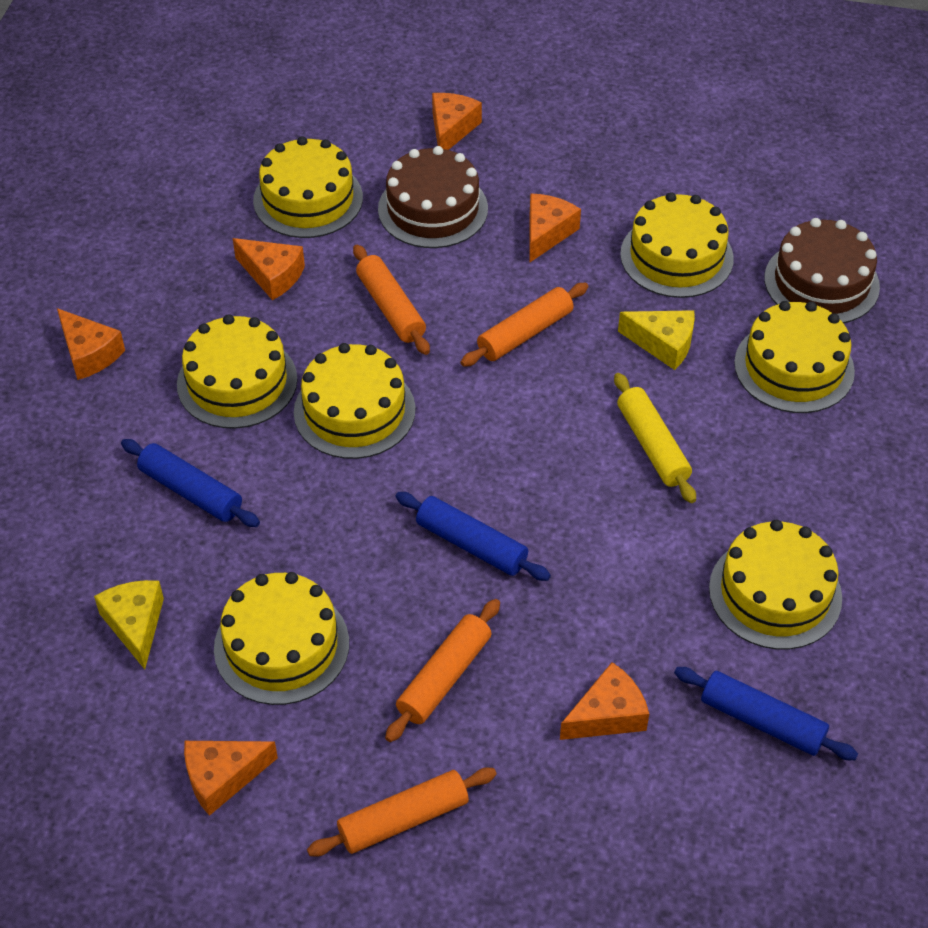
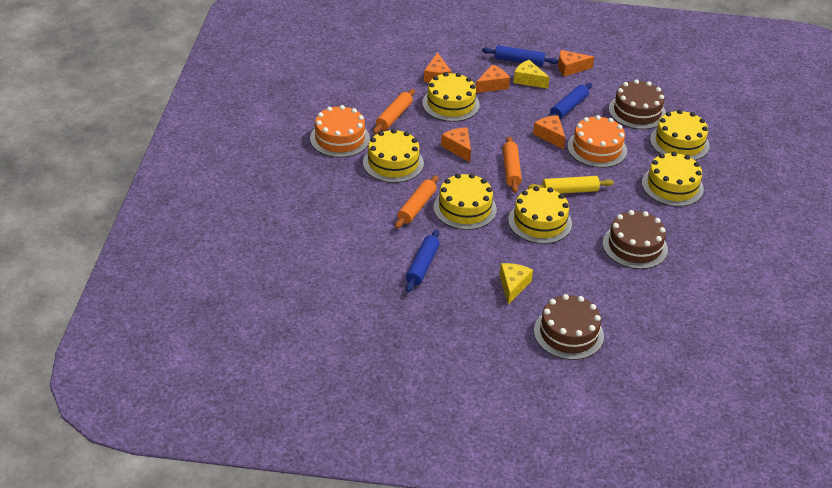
brown cake: 2 -> 3
orange cake: 0 -> 2
orange cheese: 6 -> 5
orange rolling pin: 4 -> 3
yellow cake: 7 -> 6

